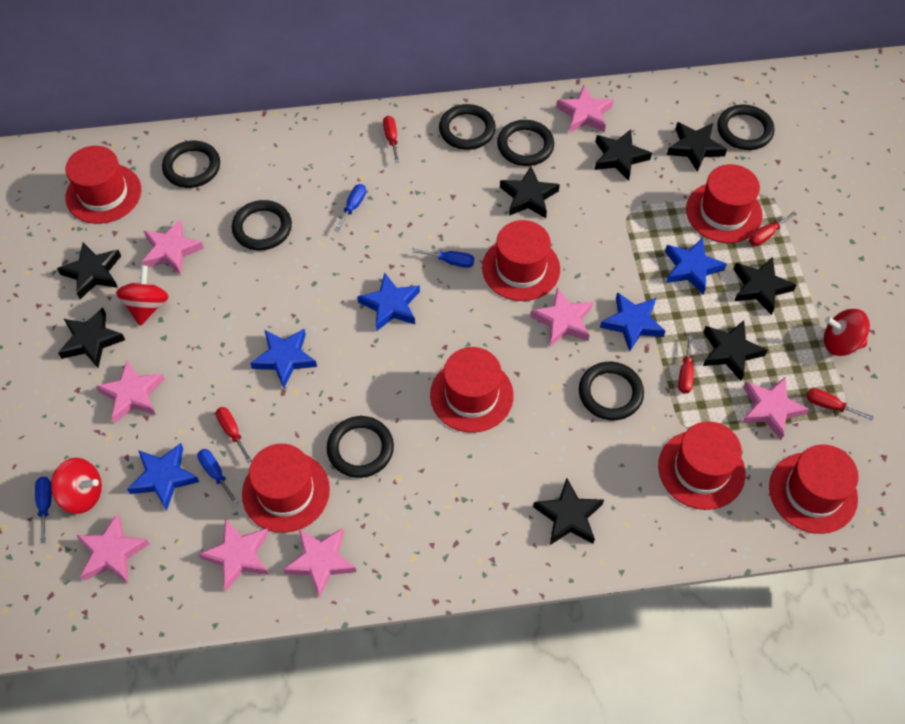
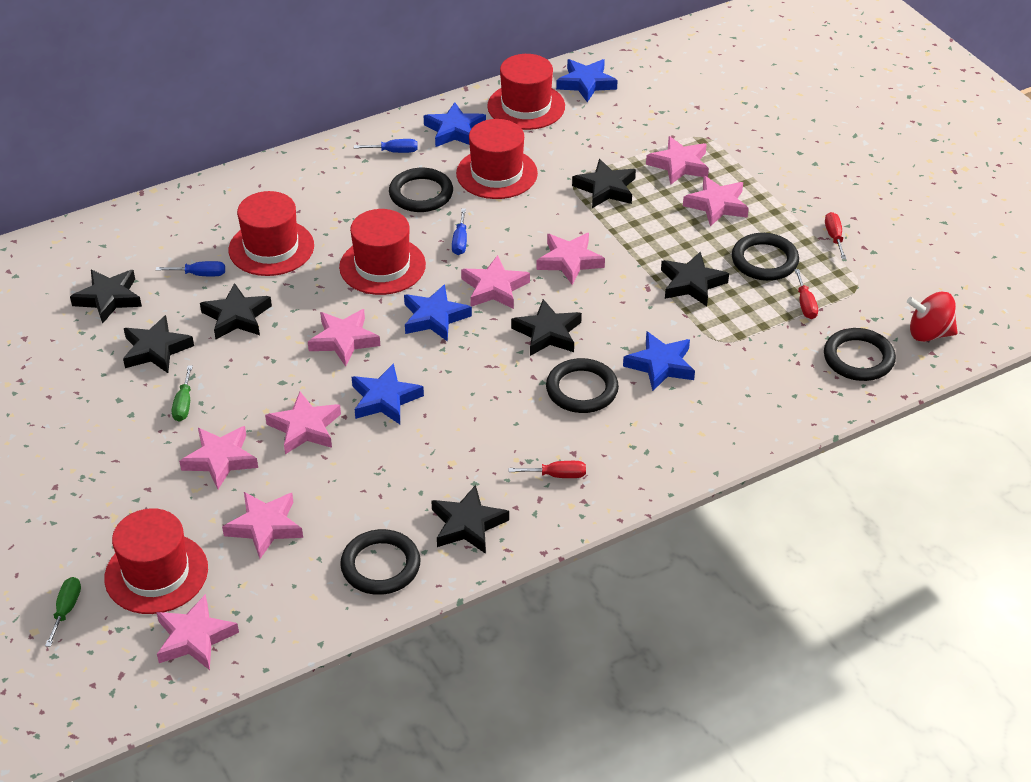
black ring: 7 -> 5
black star: 8 -> 7
blue screwdriver: 4 -> 3
green screwdriver: 0 -> 2
pink star: 8 -> 9
red hat: 7 -> 5
red screwdriver: 5 -> 3
red spinning top: 3 -> 1

